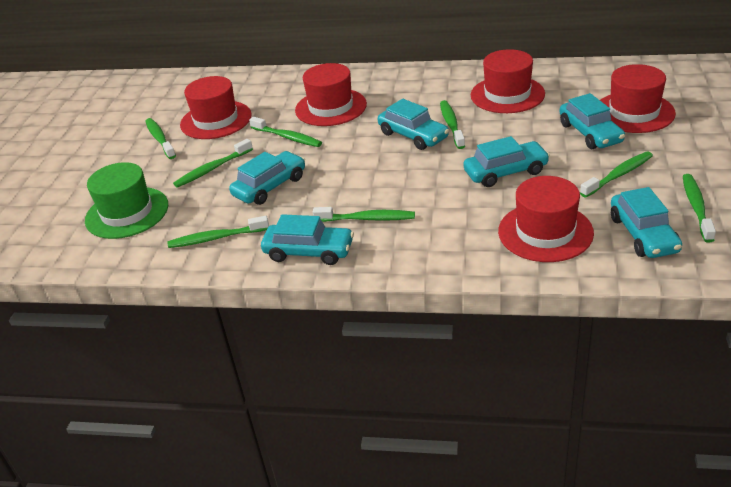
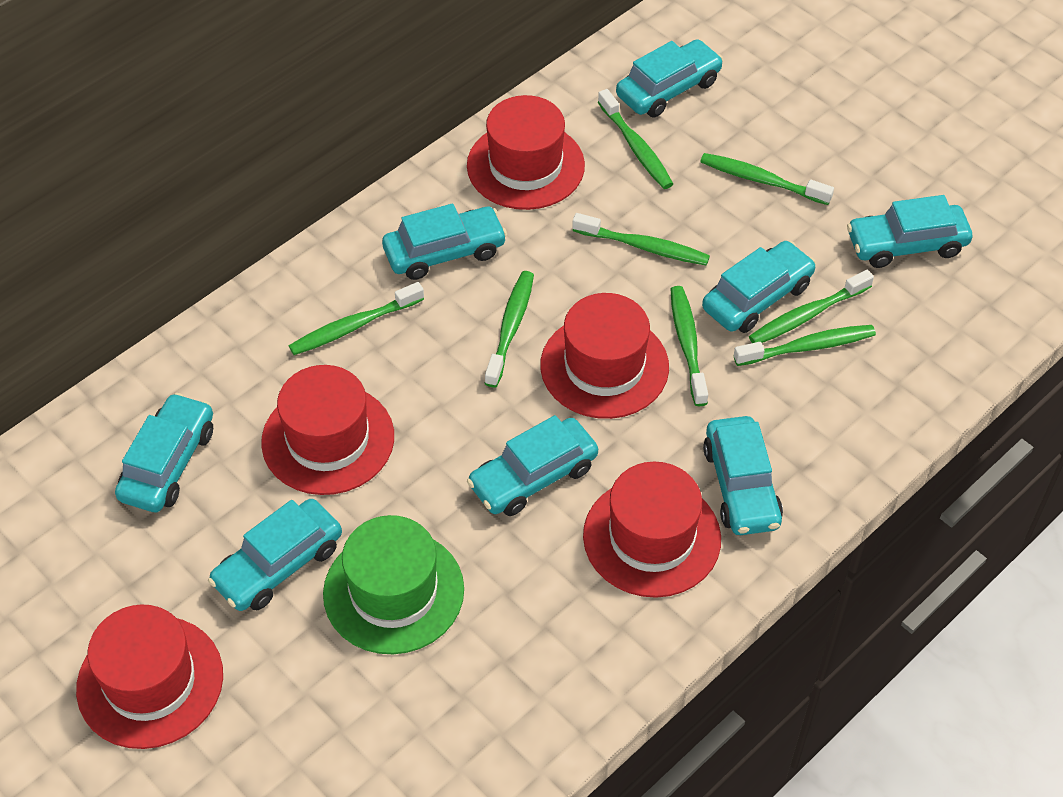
turquoise car: 6 -> 8

